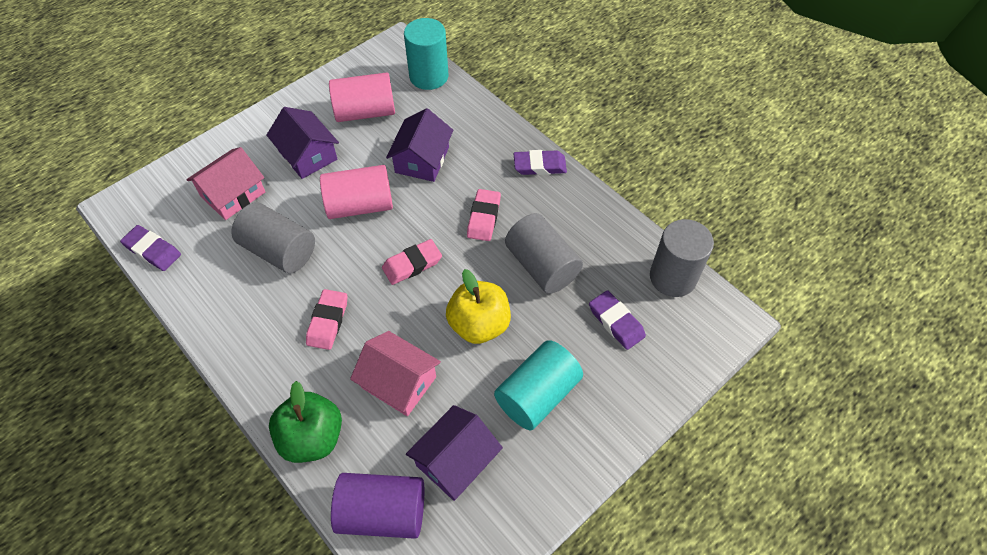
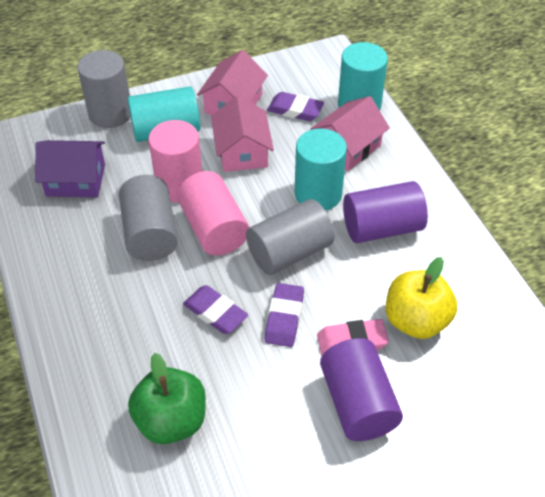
pink eraser: 3 -> 1
pink house: 2 -> 3
purple cylinder: 1 -> 2
purple house: 3 -> 1
turquoise cylinder: 2 -> 3

